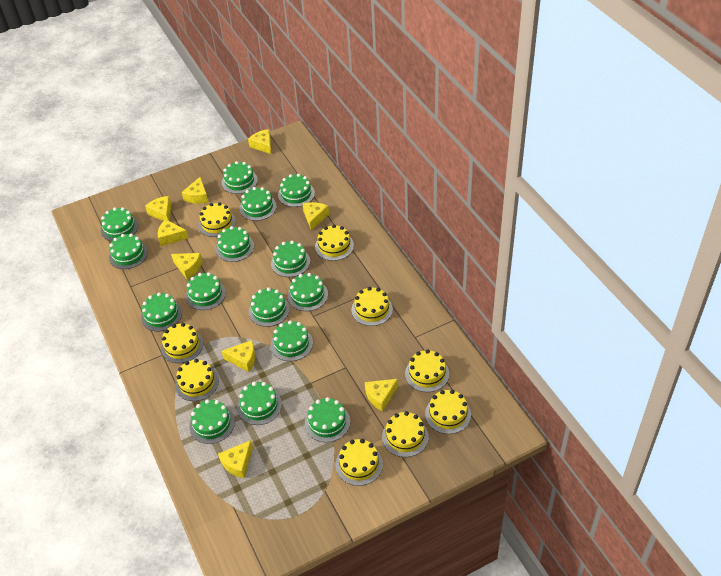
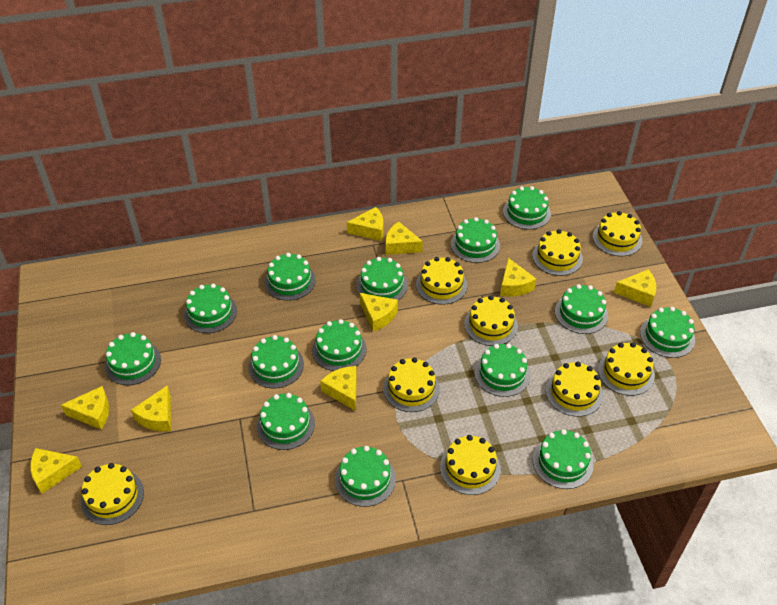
green cake: 15 -> 14

